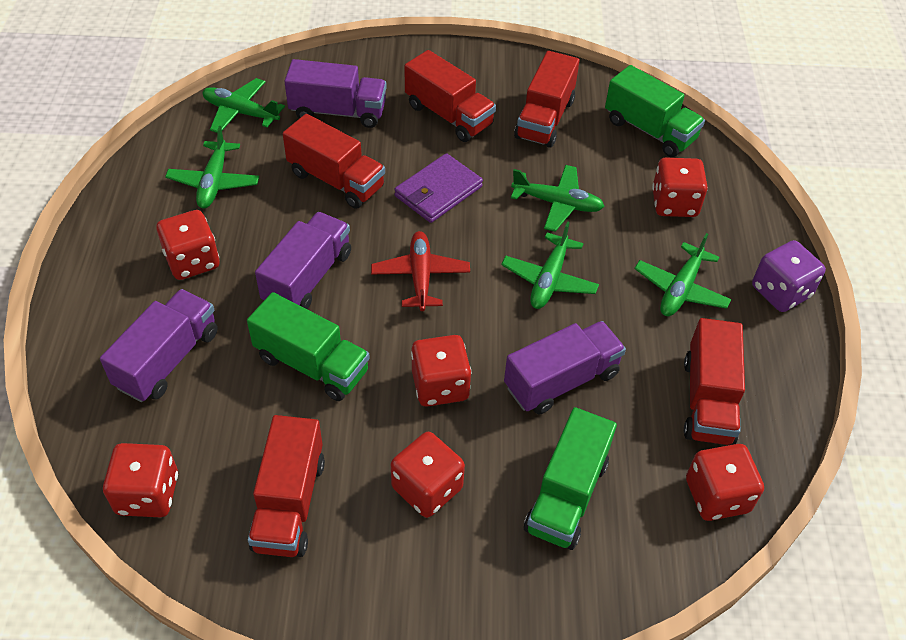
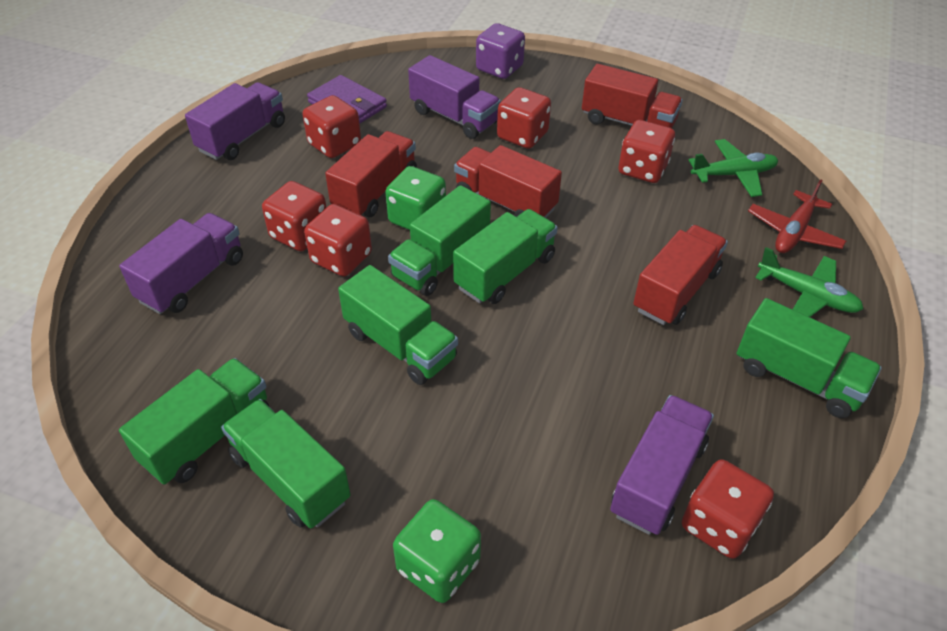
green dice: 0 -> 2
green plane: 5 -> 2
green truck: 3 -> 6
red truck: 5 -> 4

